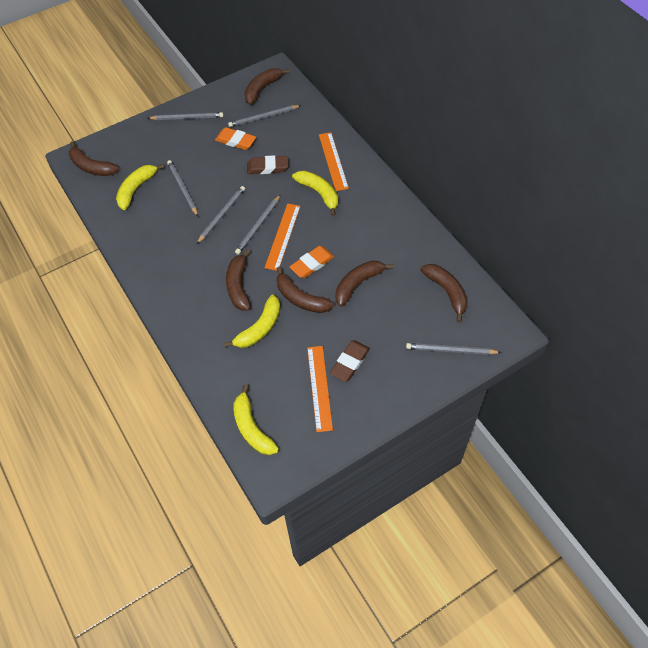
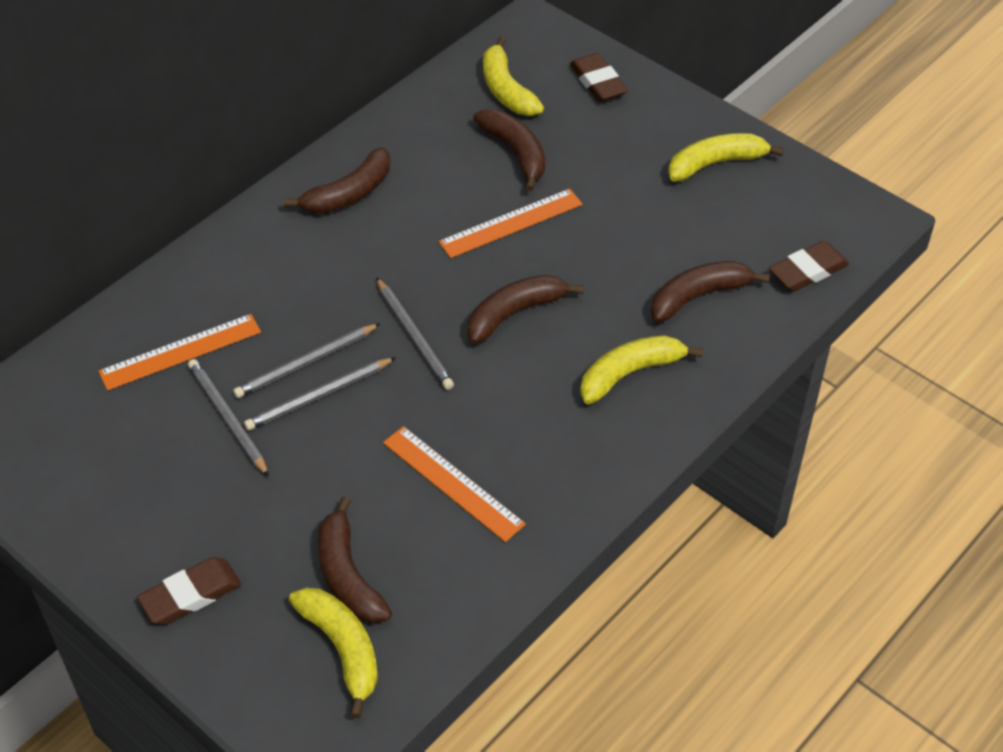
brown banana: 6 -> 5
brown eraser: 2 -> 3
grey pencil: 6 -> 4
orange eraser: 2 -> 0

